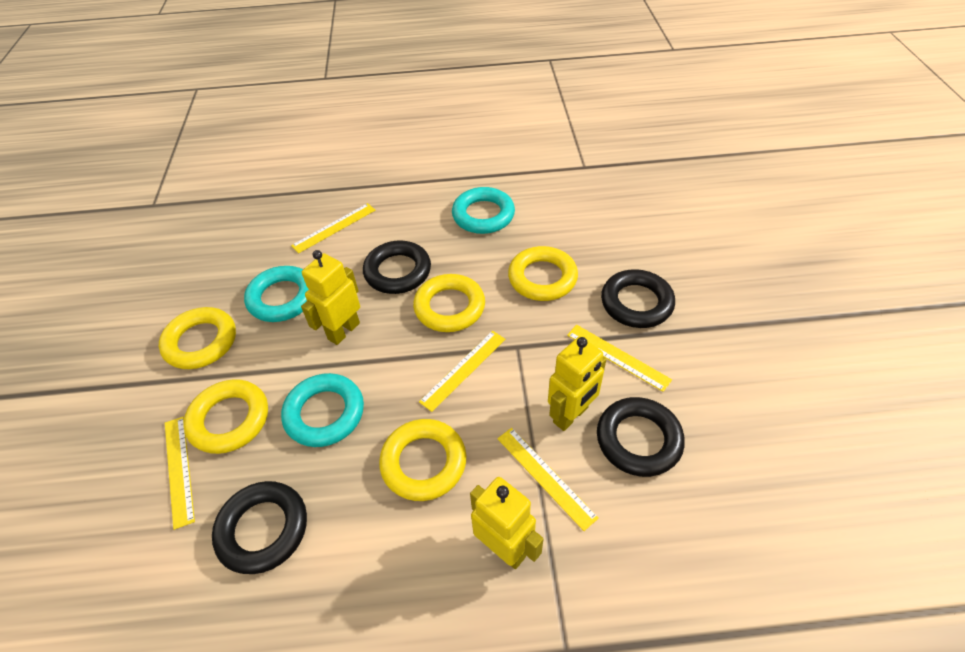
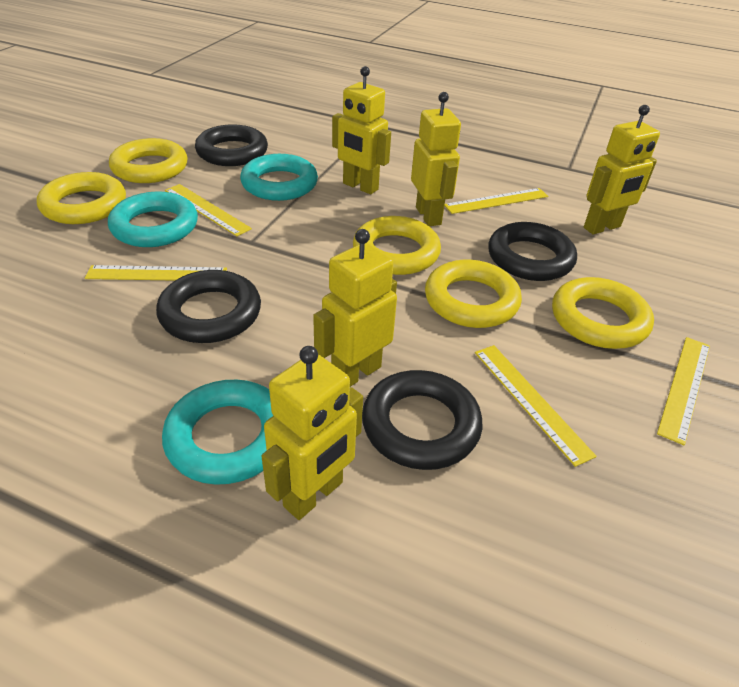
yellow robot: 3 -> 5

